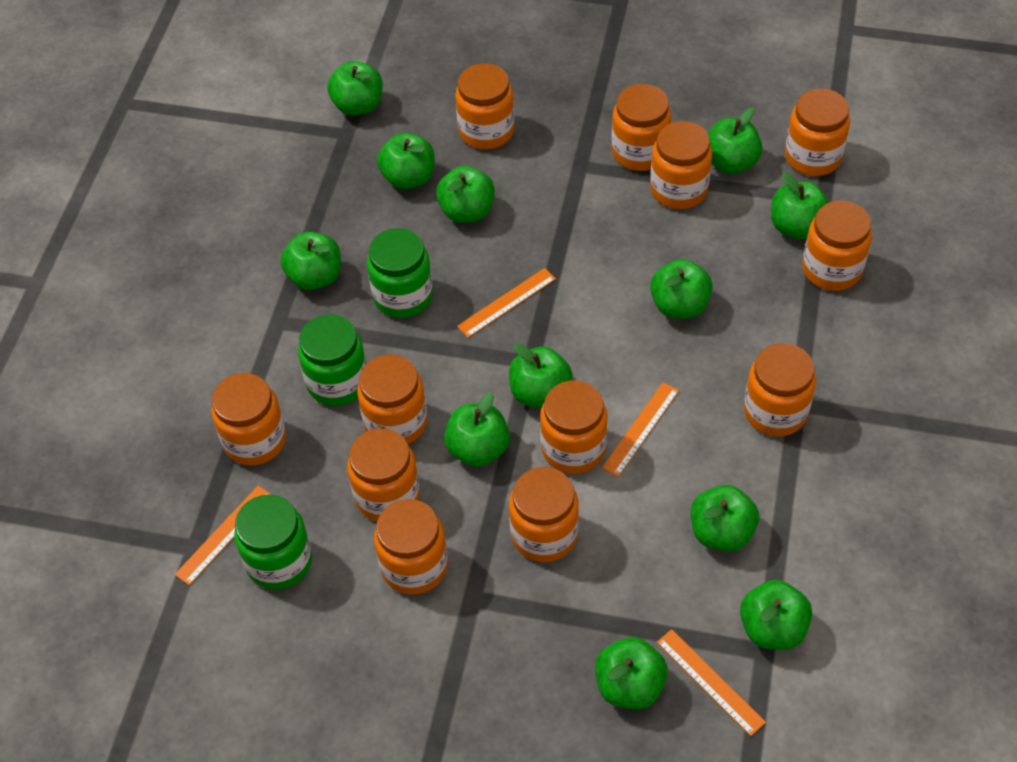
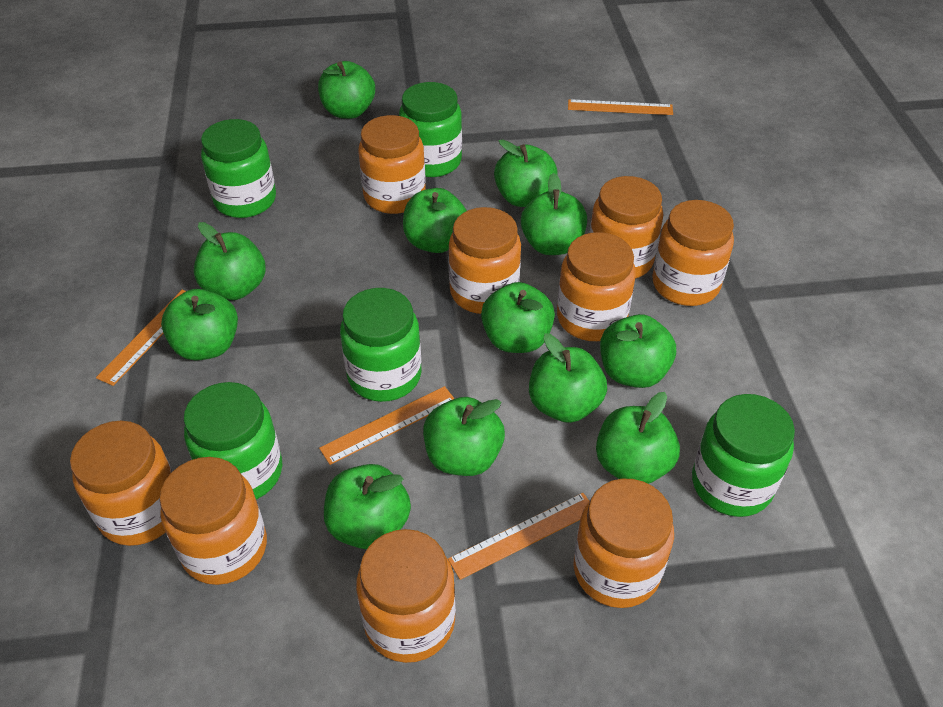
green jar: 3 -> 5
orange jar: 12 -> 9

